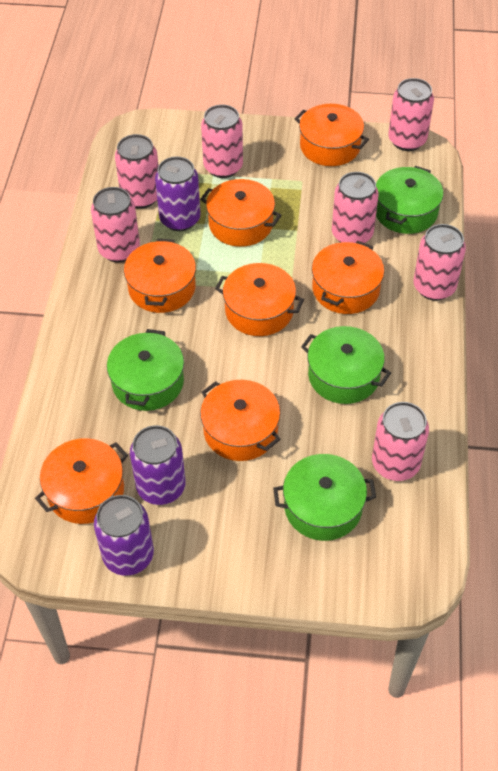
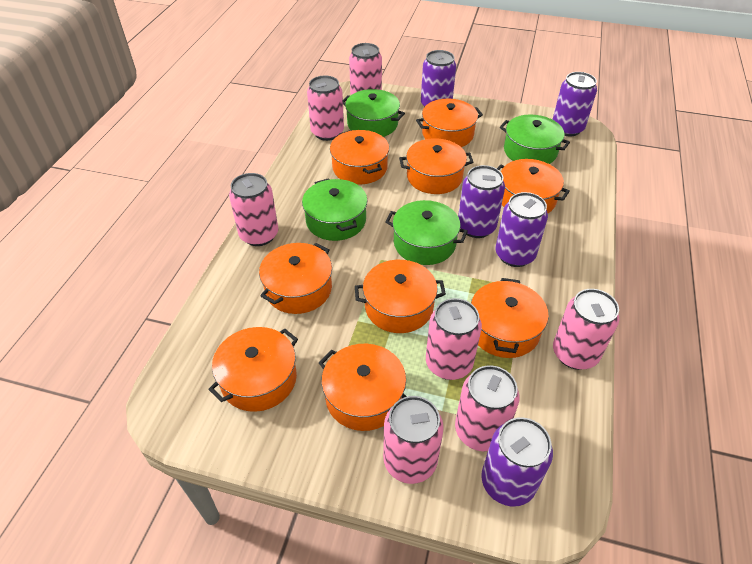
orange pot: 7 -> 9
purple can: 3 -> 5

